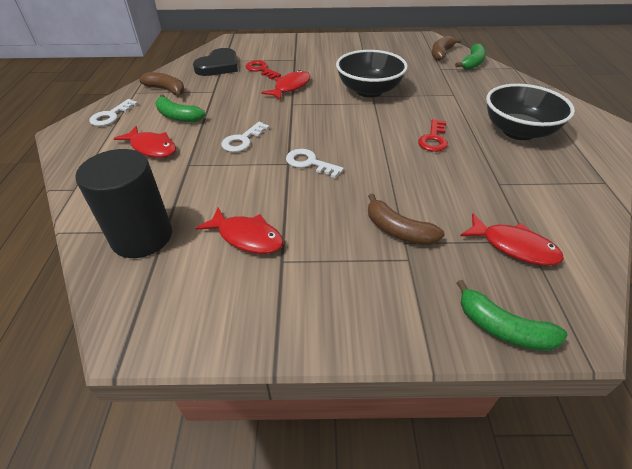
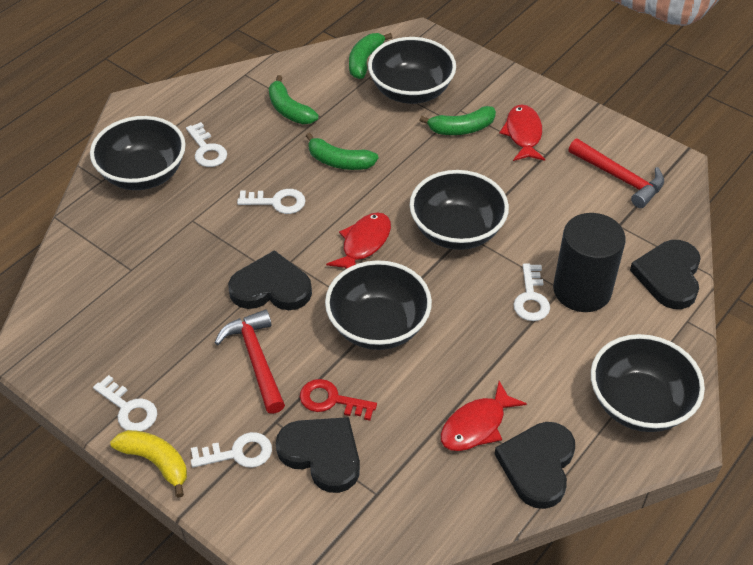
black bowl: 2 -> 5
black heart: 1 -> 4
brown banana: 3 -> 0
green banana: 3 -> 4
red fish: 4 -> 3
red hammer: 0 -> 2
red key: 2 -> 1
white key: 3 -> 5
yellow banana: 0 -> 1

